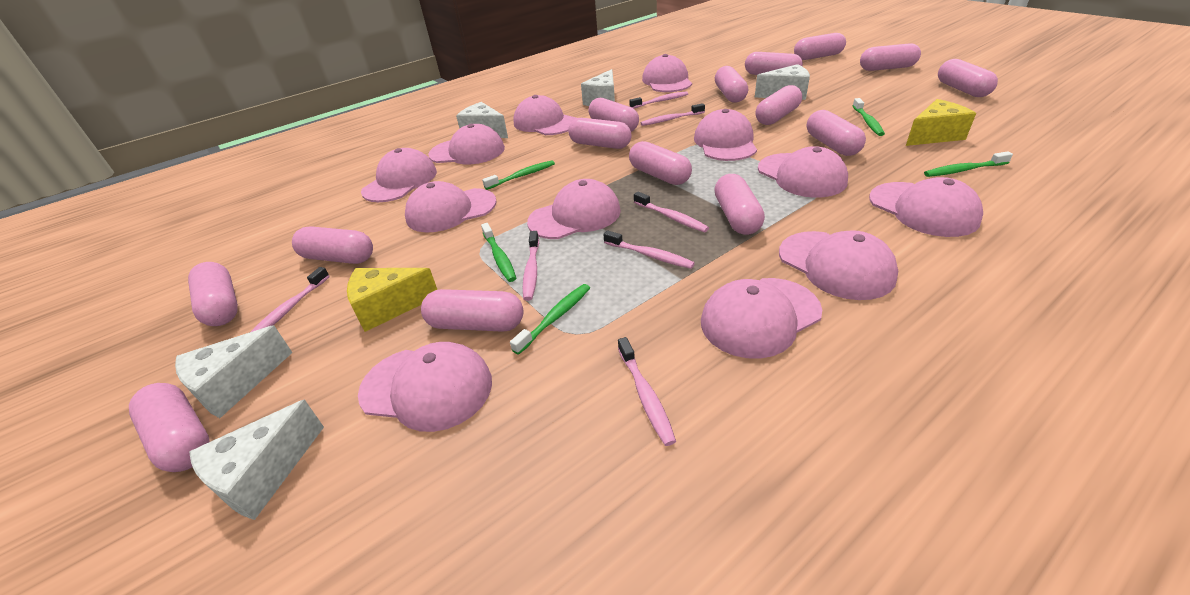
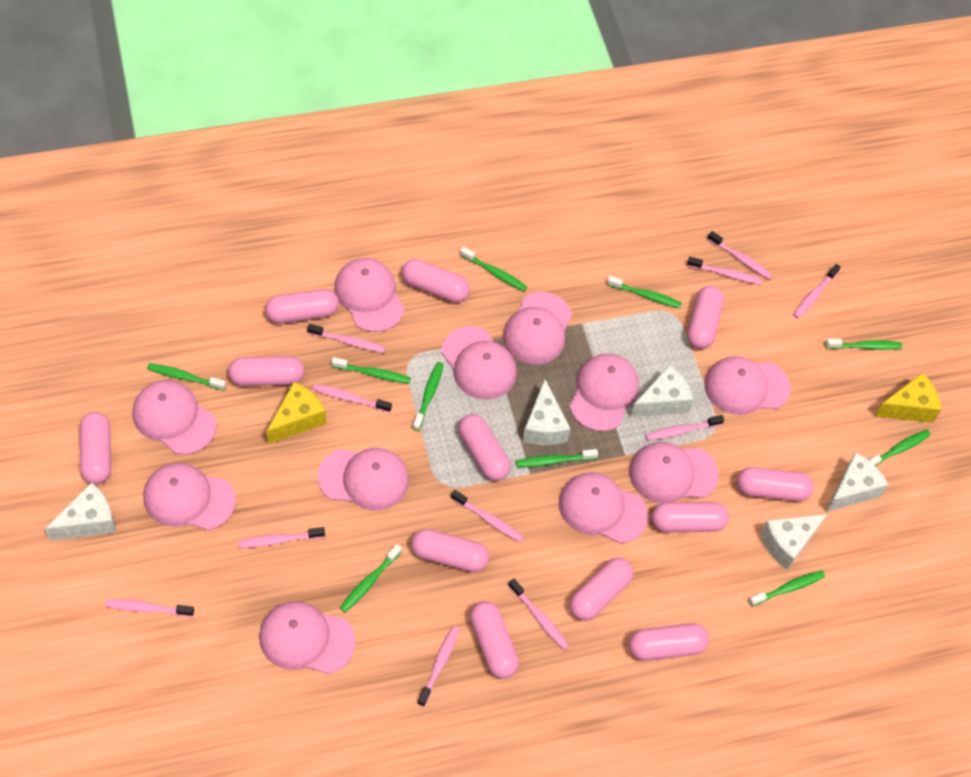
green toothbrush: 5 -> 10
pink cap: 12 -> 11
pink capsule: 15 -> 12
pink toothbrush: 7 -> 11

